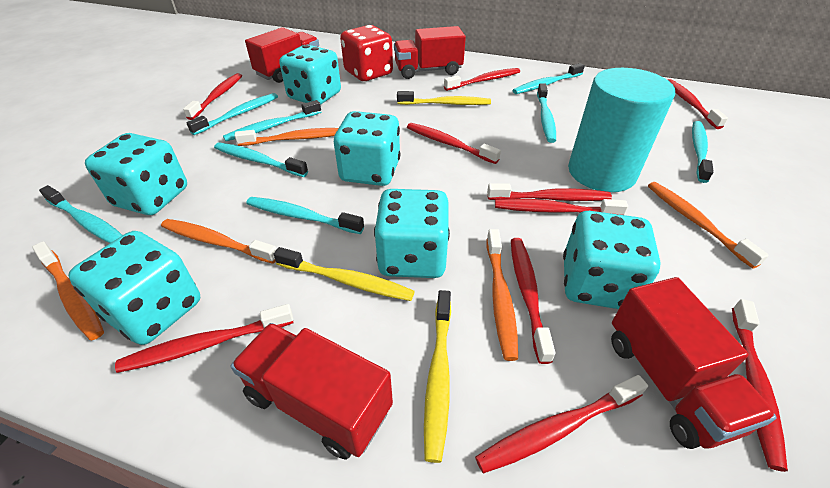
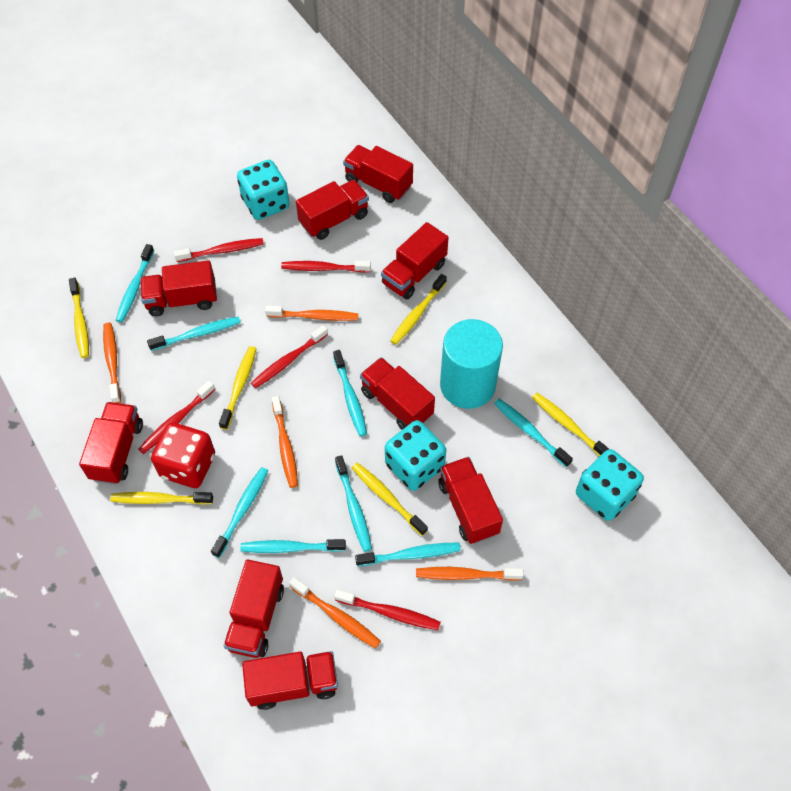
red toothbrush: 10 -> 5
red truck: 4 -> 9
turquoise dice: 6 -> 3
yellow toothbrush: 3 -> 6

